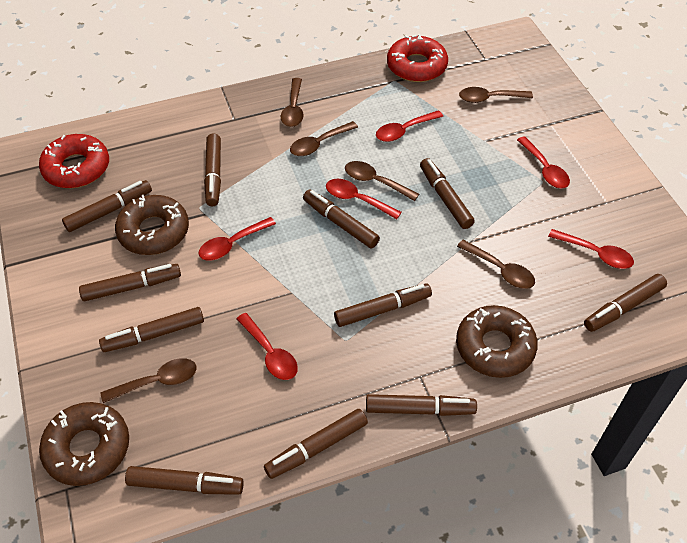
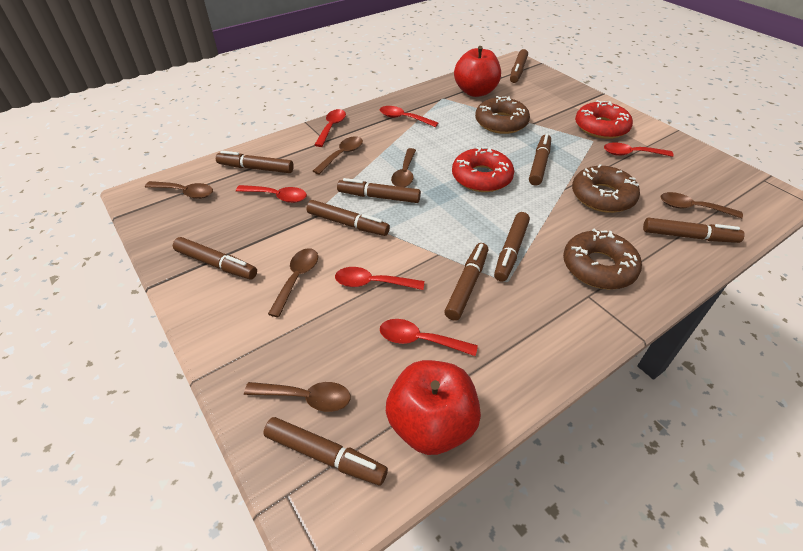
brown marker: 11 -> 10
red apple: 0 -> 2

